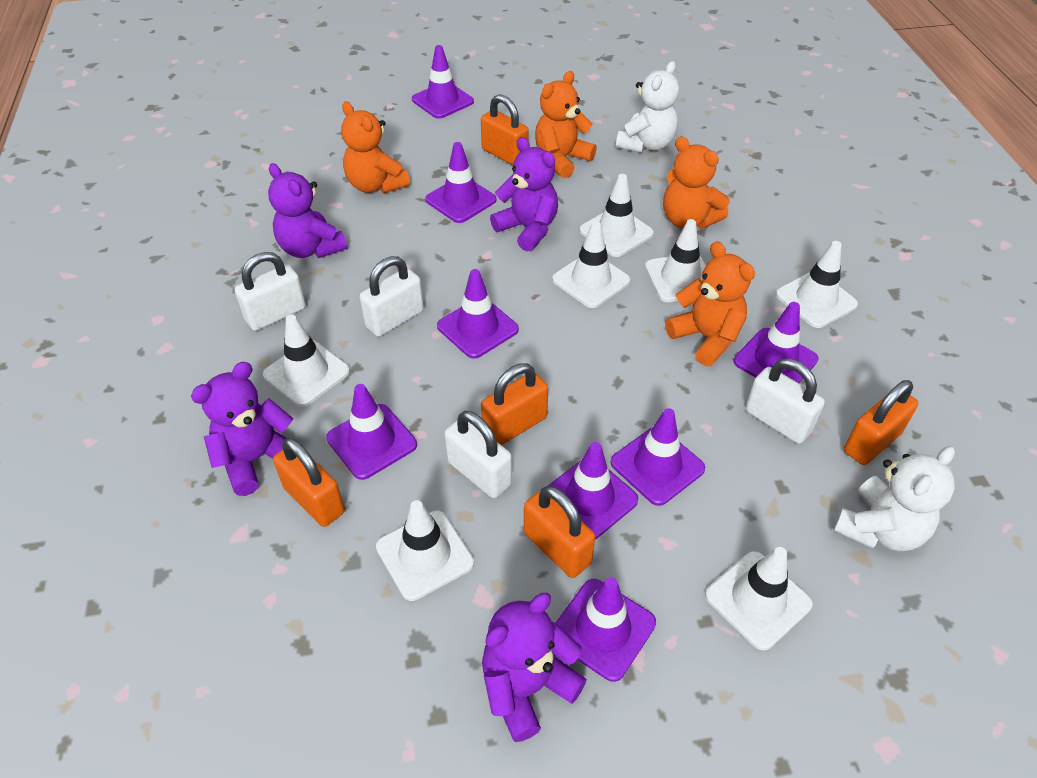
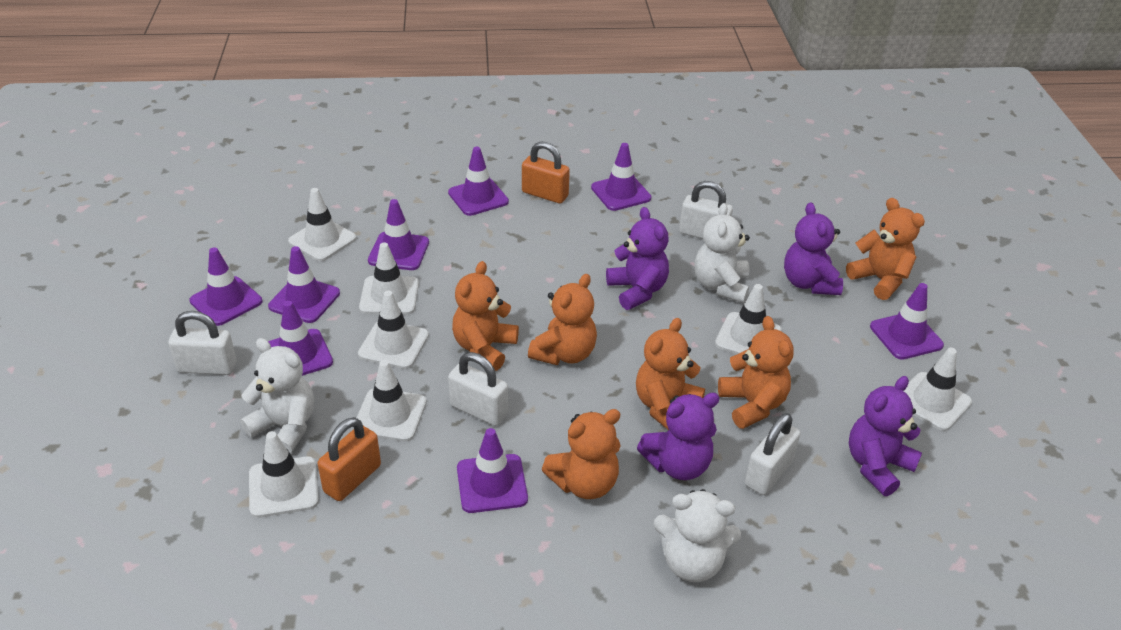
orange padlock: 5 -> 2
orange teddy bear: 4 -> 6
white teddy bear: 2 -> 3

